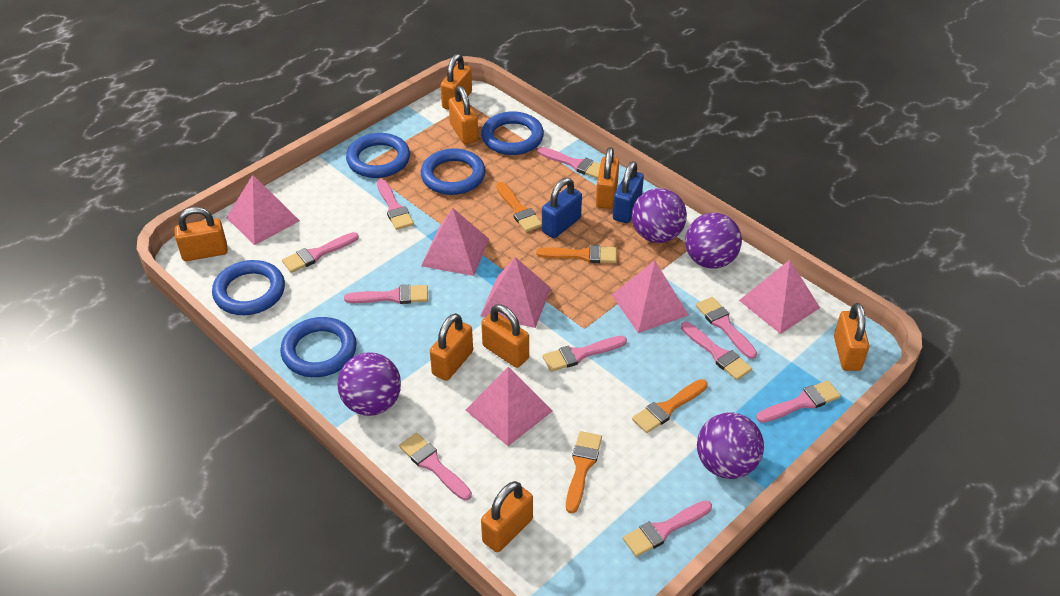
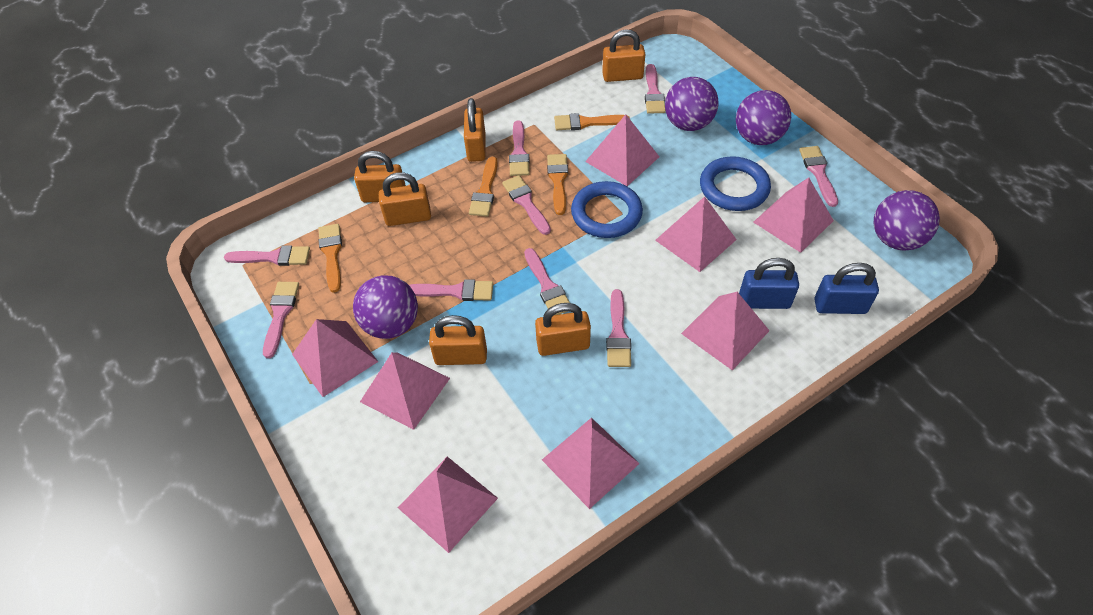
blue ring: 5 -> 2
orange padlock: 8 -> 6
pink brush: 10 -> 9
pink pyramid: 6 -> 8

